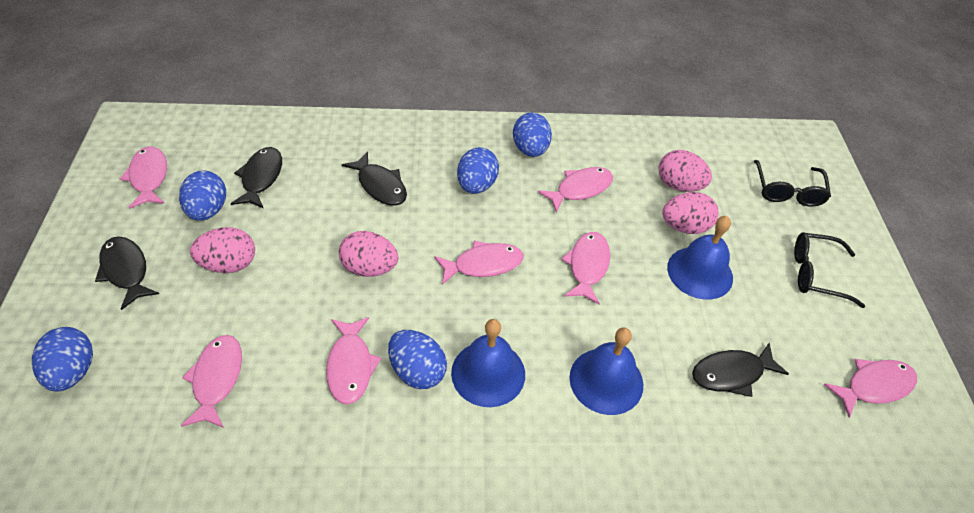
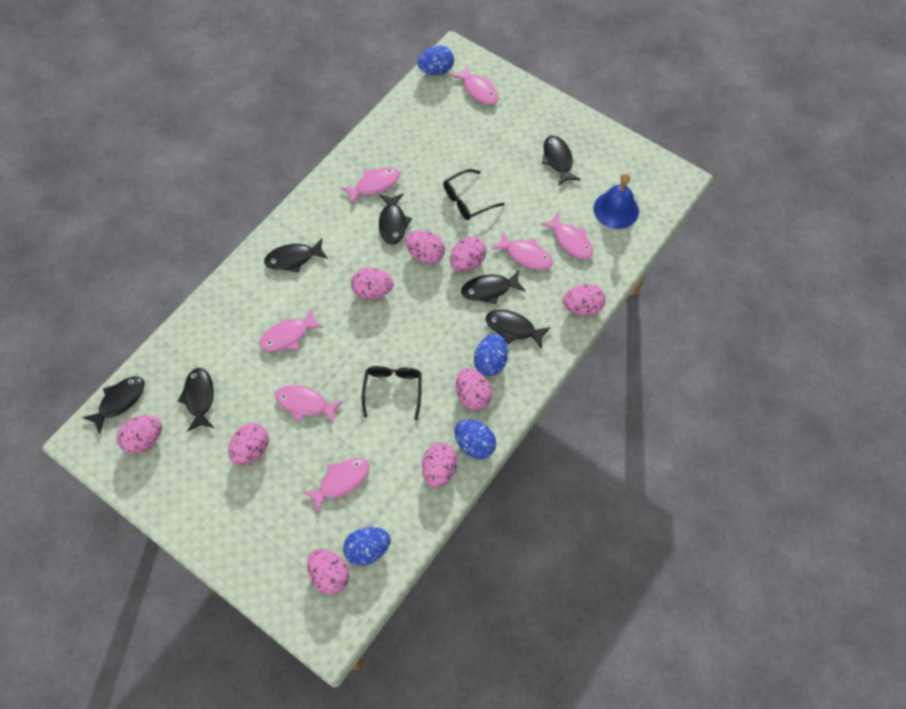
black fish: 4 -> 7
blue bell: 3 -> 1
blue egg: 5 -> 4
pink egg: 4 -> 9

